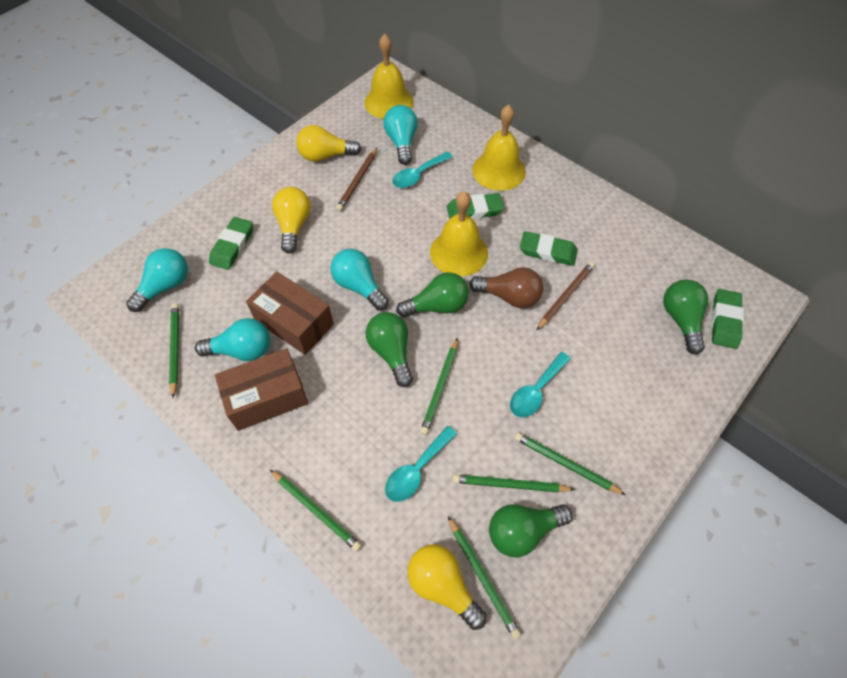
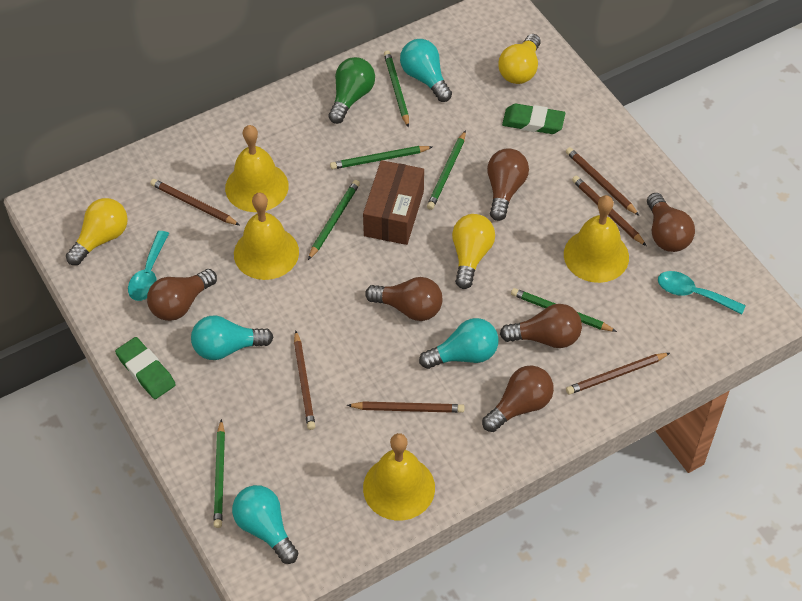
brown box: 2 -> 1
brown light bulb: 1 -> 6
brown pencil: 2 -> 6
green eraser: 4 -> 2
green light bulb: 4 -> 1
turquoise spoon: 3 -> 2
yellow bell: 3 -> 4

